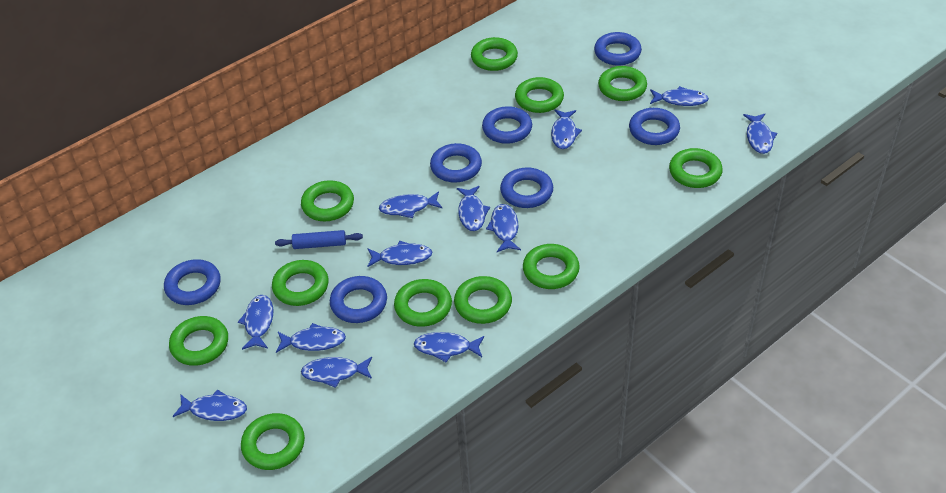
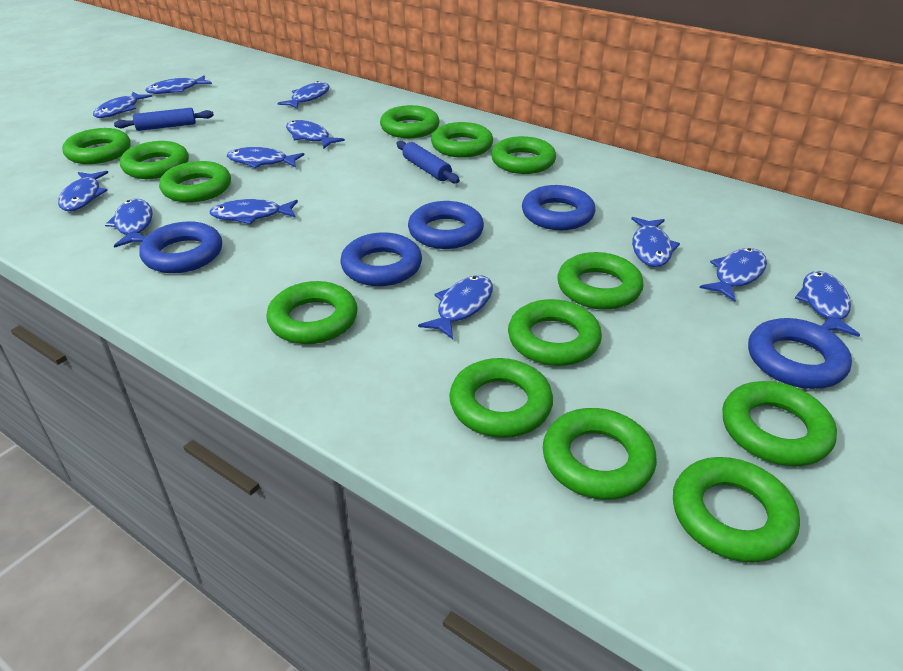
blue ring: 7 -> 5
blue rolling pin: 1 -> 2
green ring: 11 -> 13

